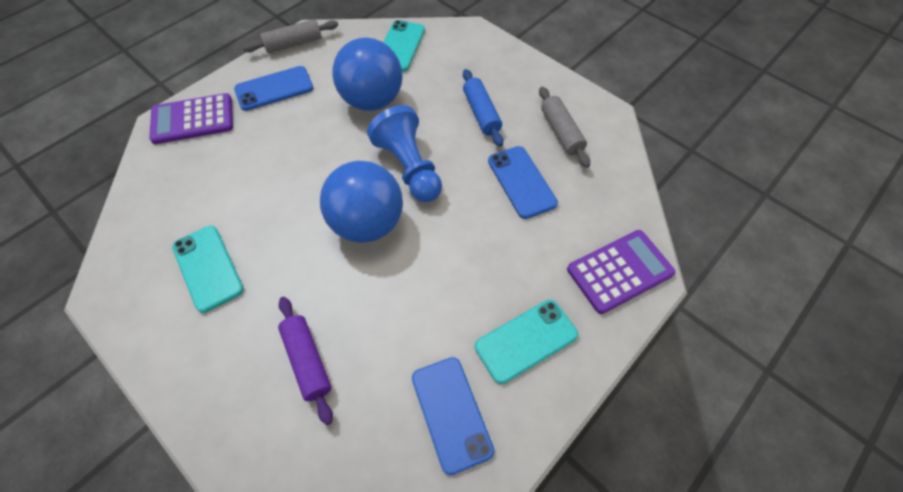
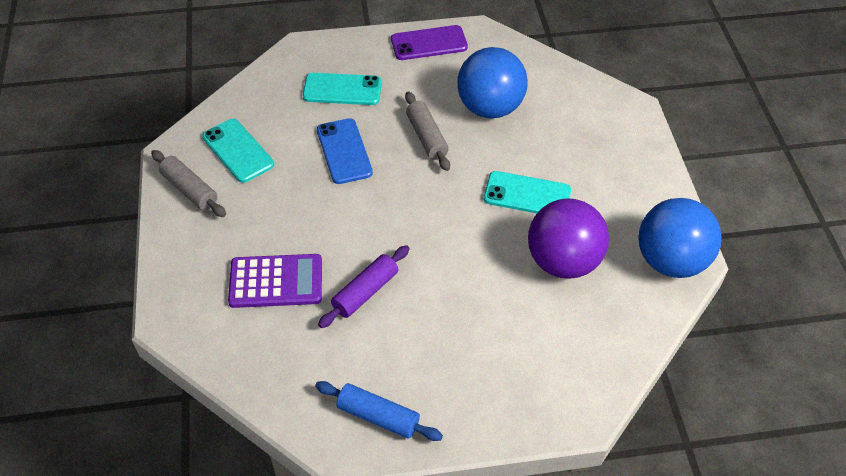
blue pawn: 1 -> 0
blue phone: 3 -> 1
purple ball: 0 -> 1
purple calculator: 2 -> 1
purple phone: 0 -> 1

